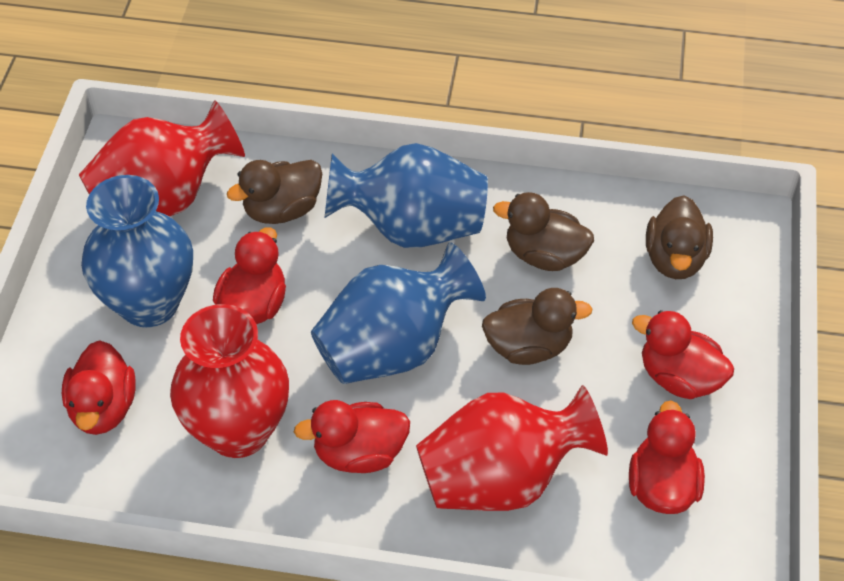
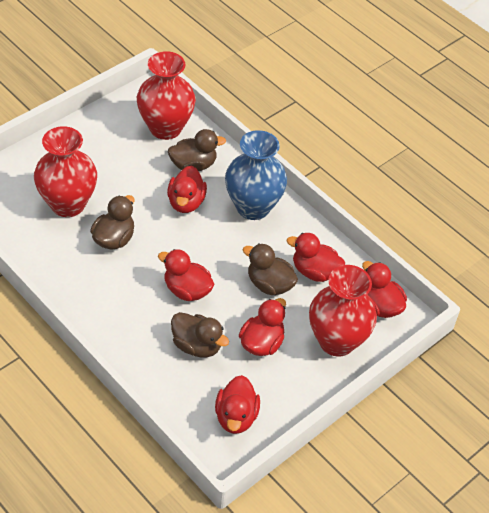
blue vase: 3 -> 1
red duck: 5 -> 6

